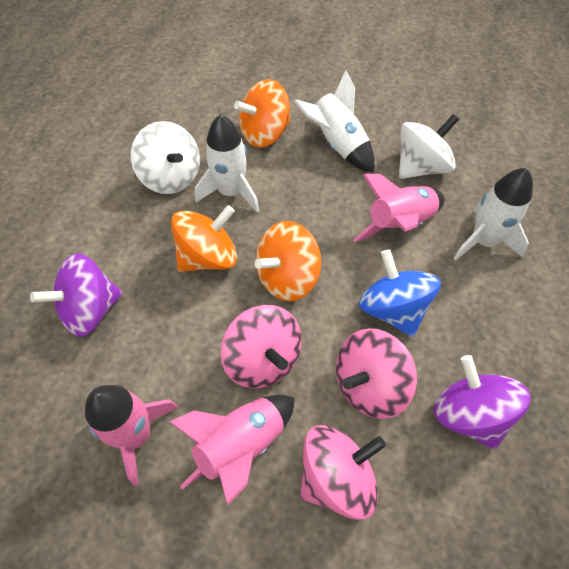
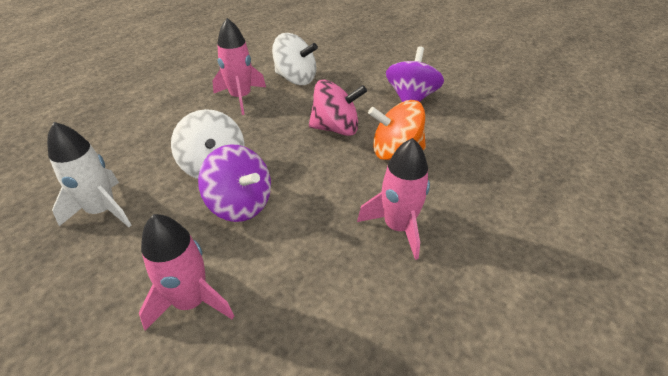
blue spinning top: 1 -> 0
orange spinning top: 3 -> 1
pink spinning top: 3 -> 1
white rocket: 3 -> 1

